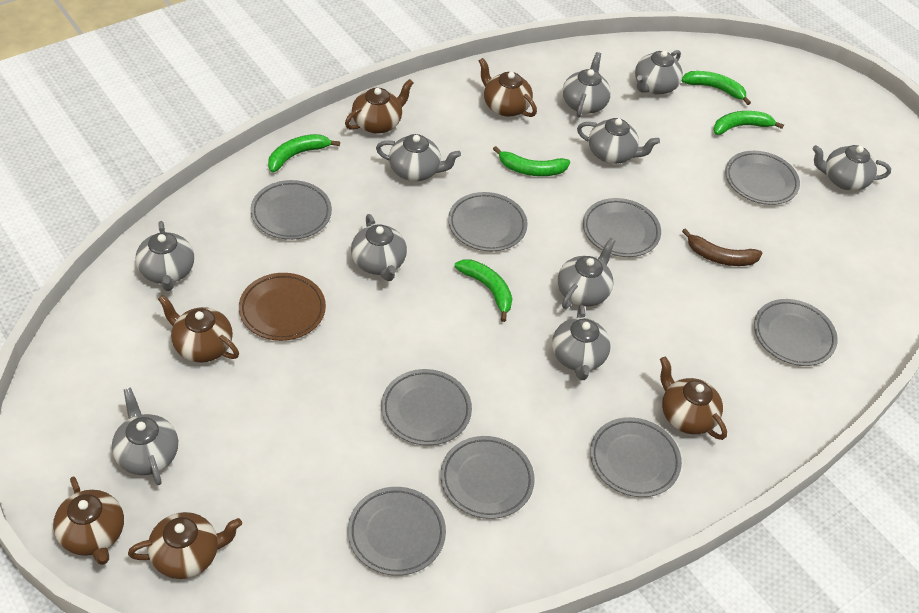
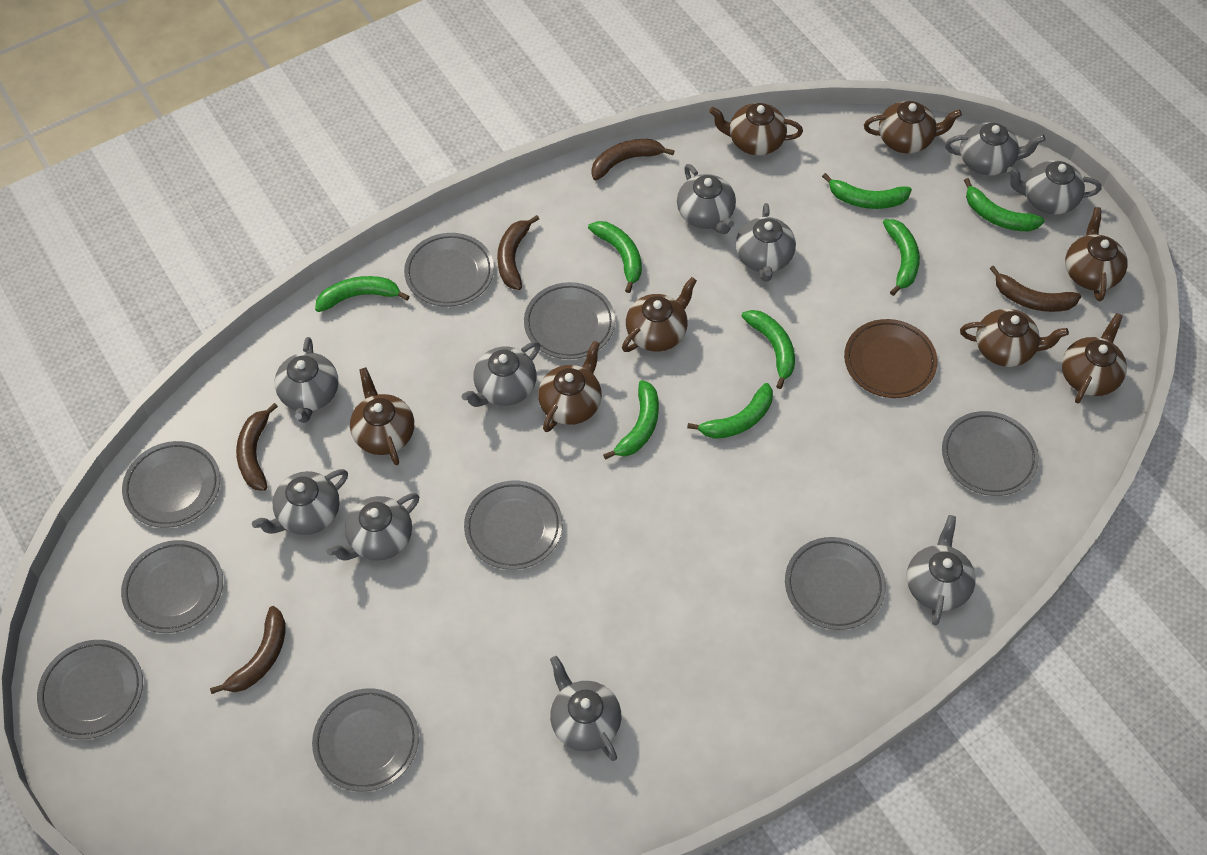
brown banana: 1 -> 5
brown teapot: 6 -> 8
green banana: 5 -> 8

